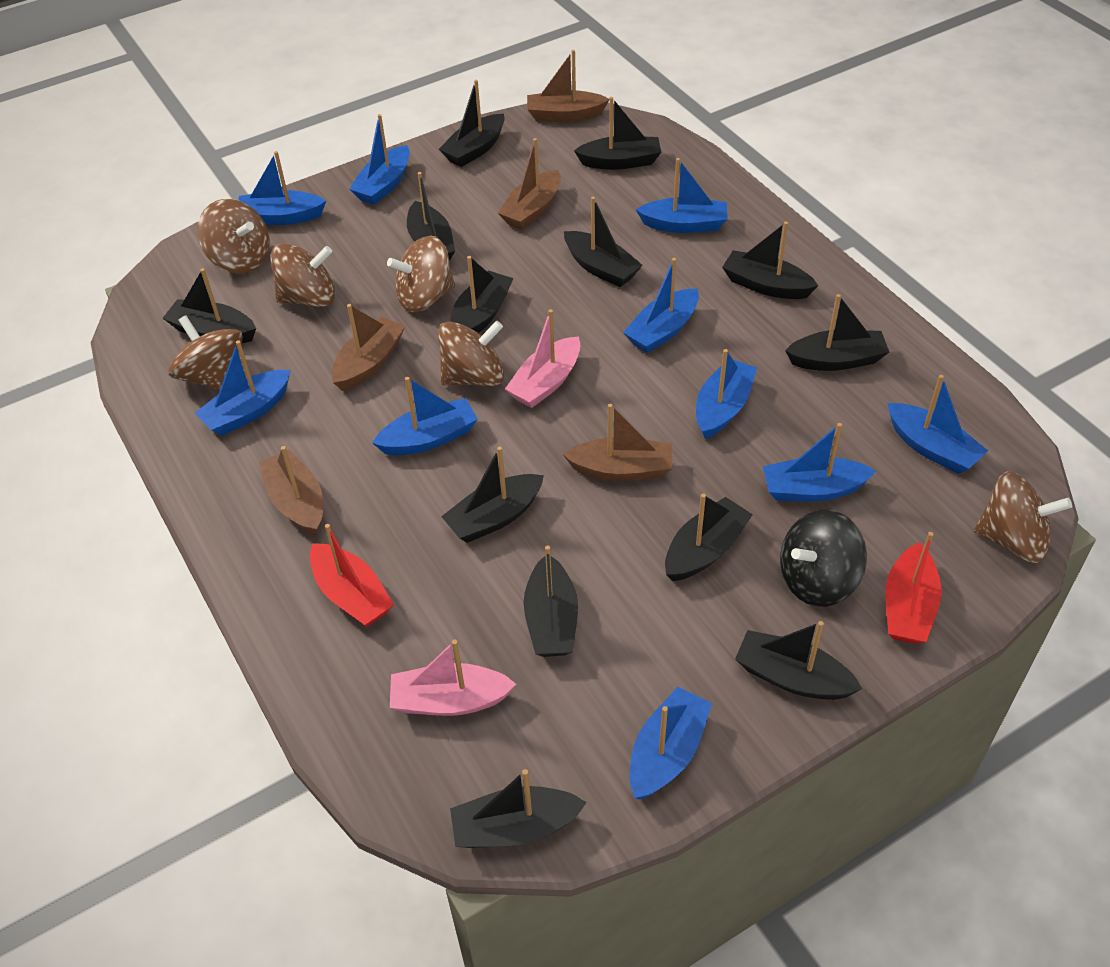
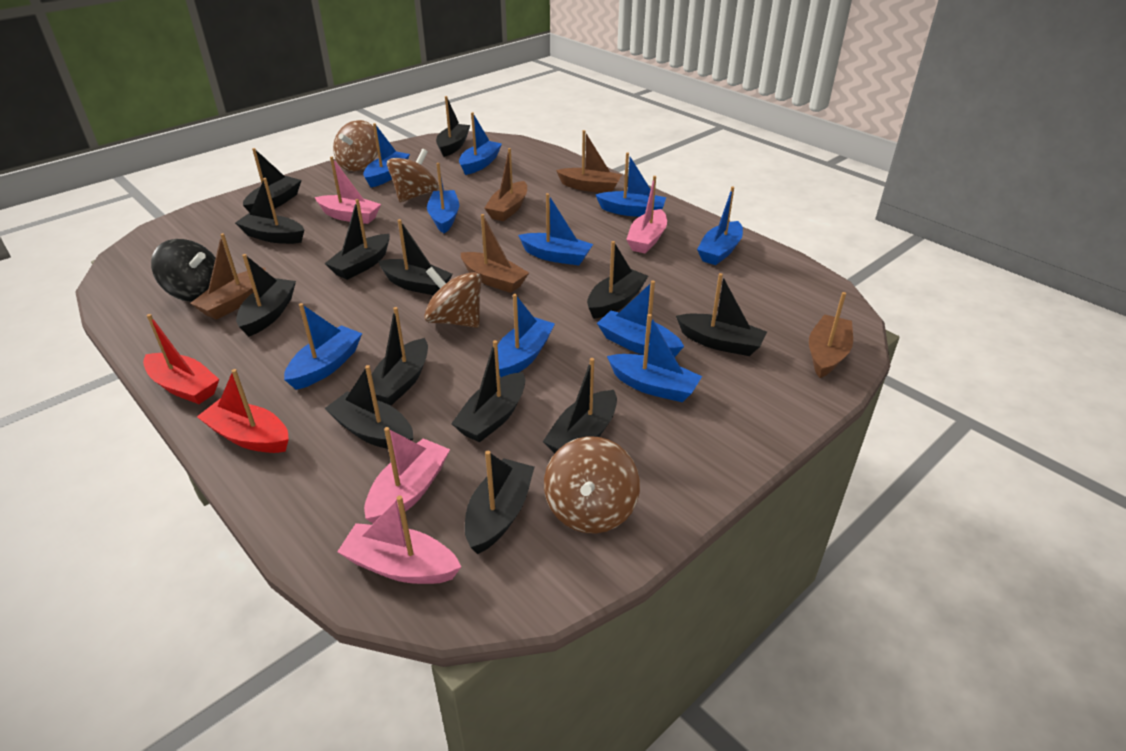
brown spinning top: 6 -> 4
pink boat: 2 -> 4

